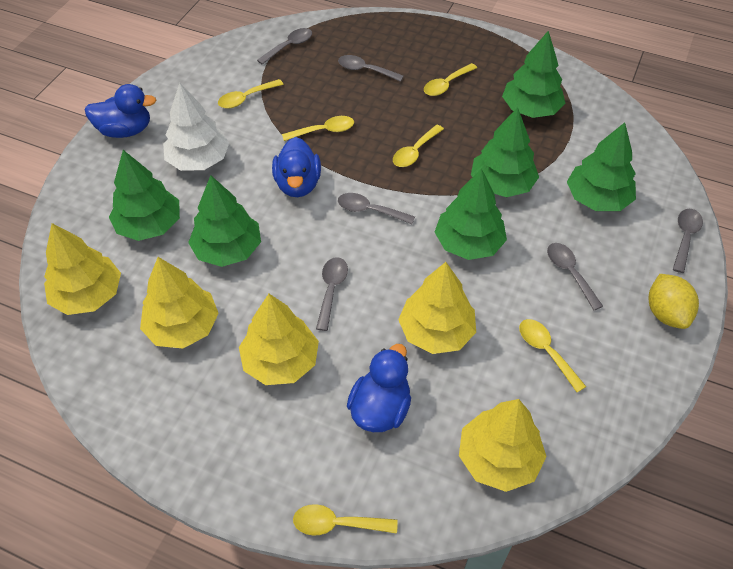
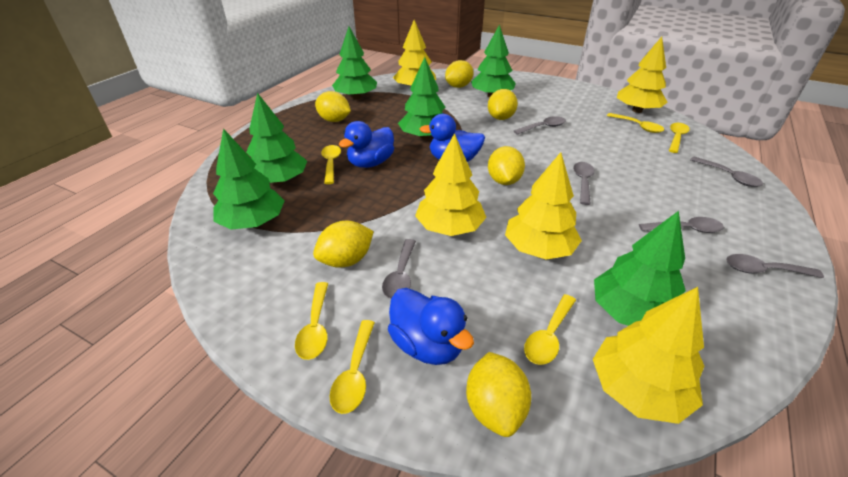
white tree: 1 -> 0
yellow lemon: 1 -> 6

